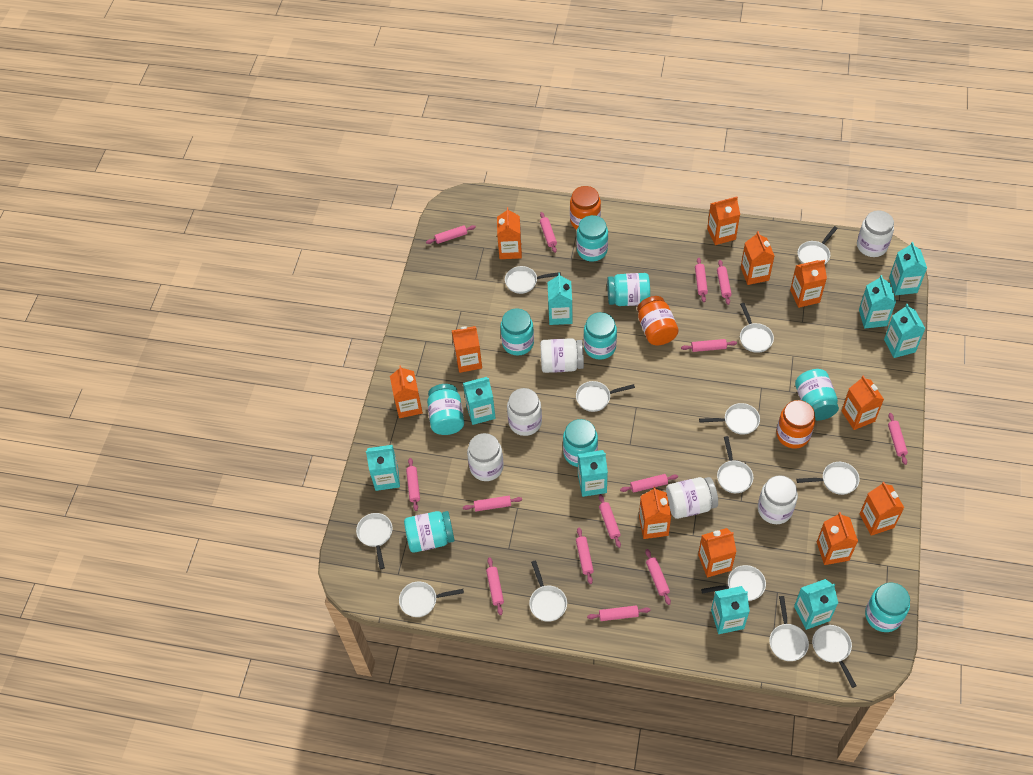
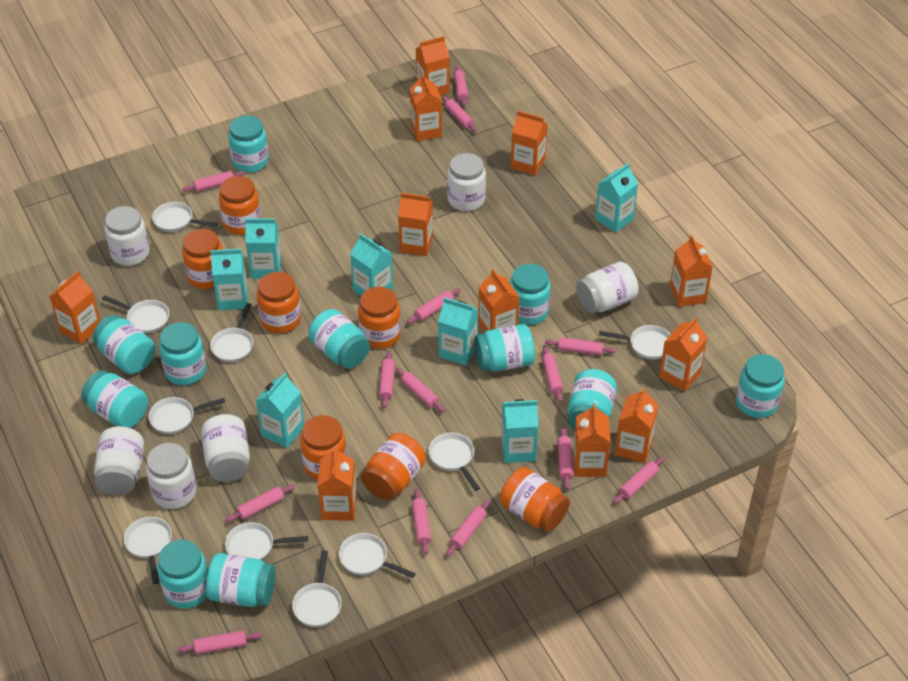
orange jar: 3 -> 7
turquoise carton: 9 -> 7
turquoise jar: 9 -> 11
white pan: 13 -> 10

